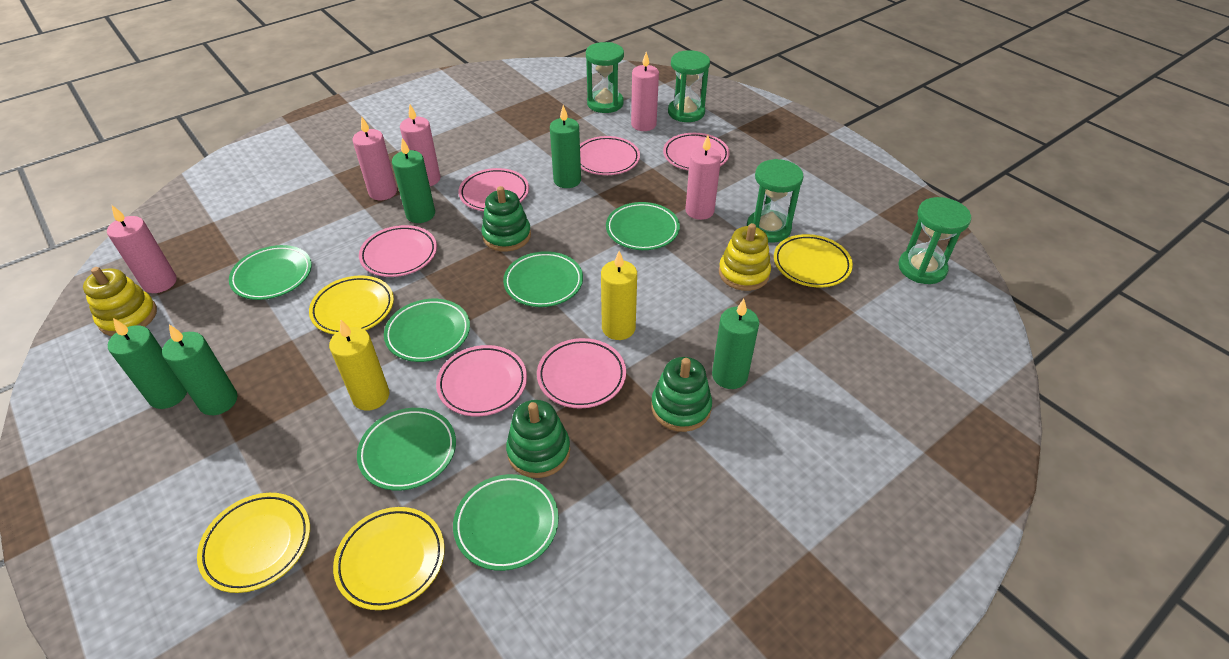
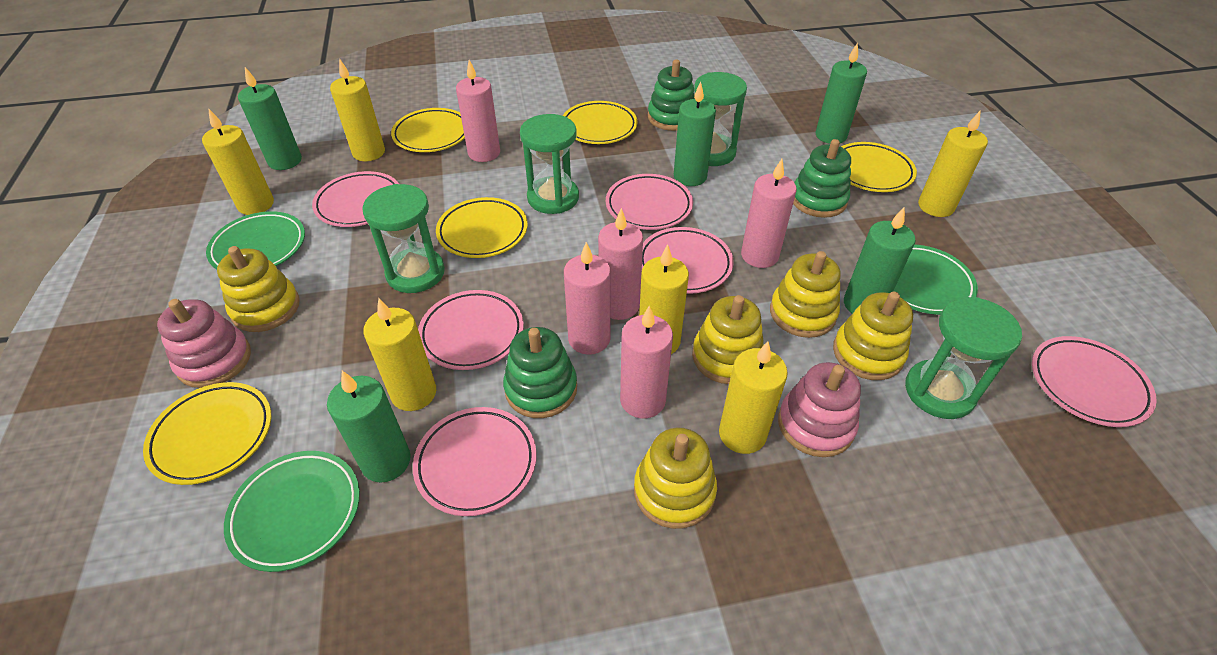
green plate: 6 -> 3
pink stacking toy: 0 -> 2
yellow candle: 2 -> 6
yellow plate: 4 -> 5
yellow stacking toy: 2 -> 5

